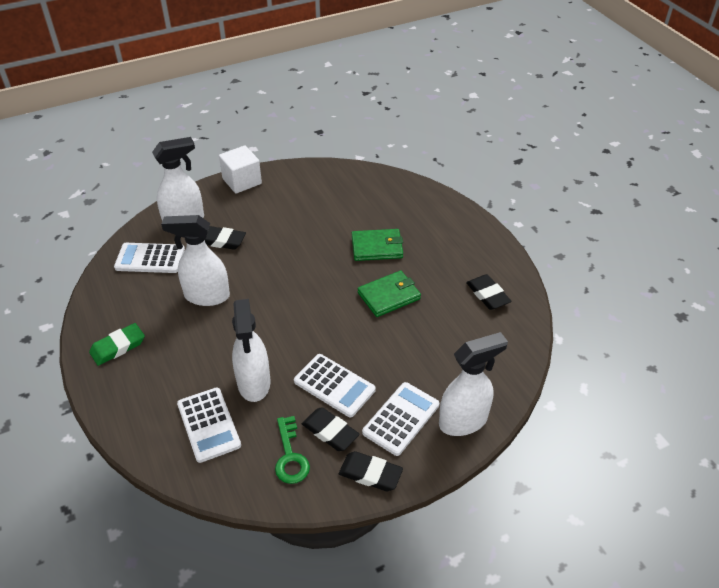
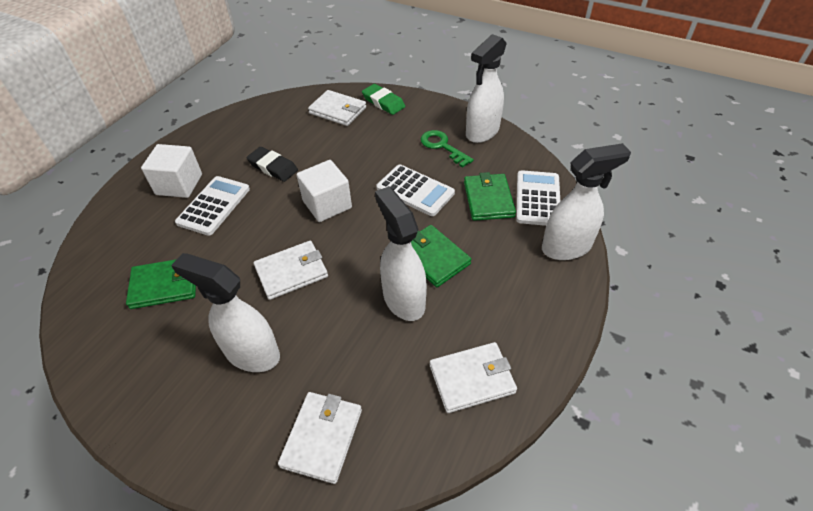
black eraser: 4 -> 1
green wallet: 2 -> 3
white calculator: 4 -> 3
white cube: 1 -> 2
white wallet: 0 -> 4

